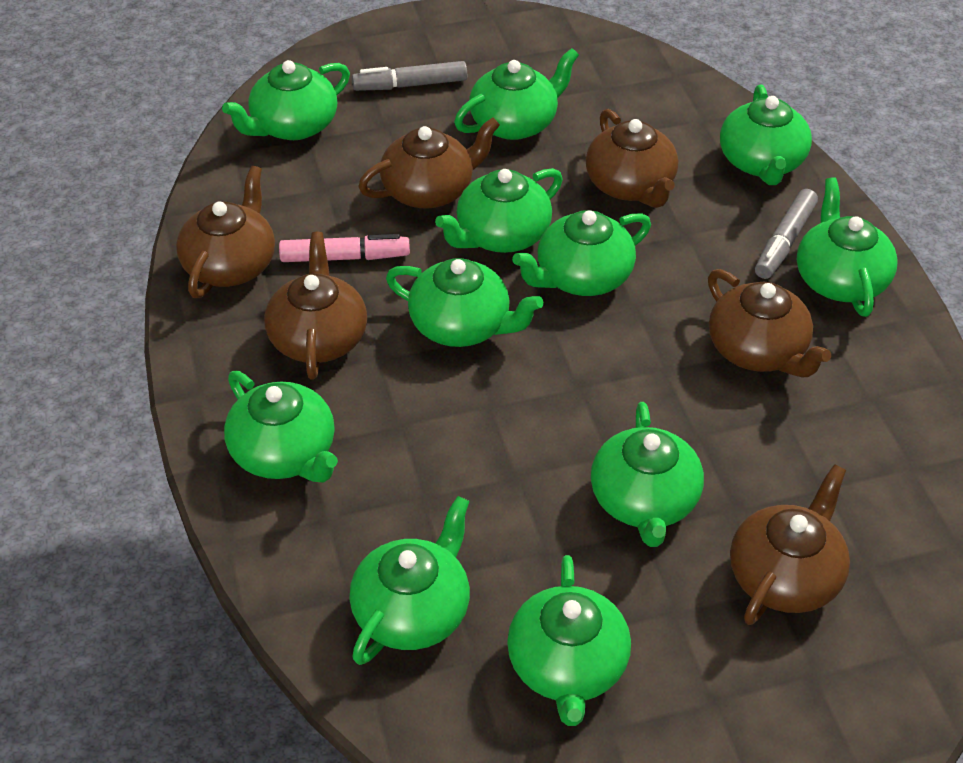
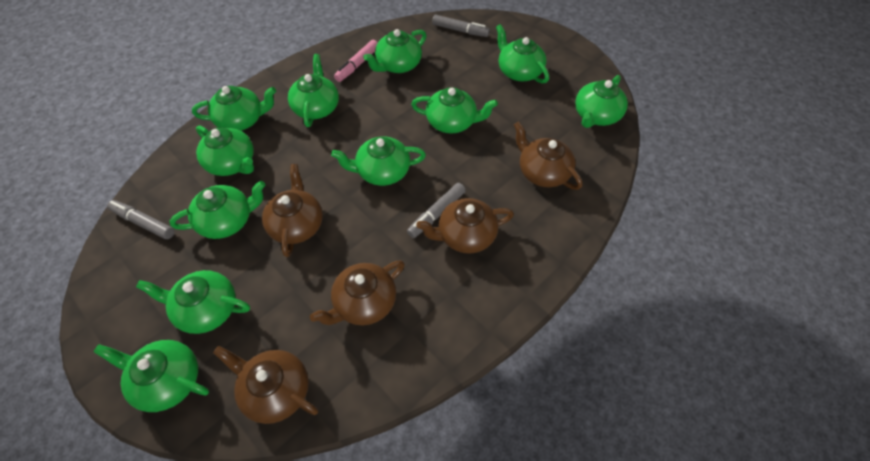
brown teapot: 6 -> 5
grey marker: 2 -> 3

